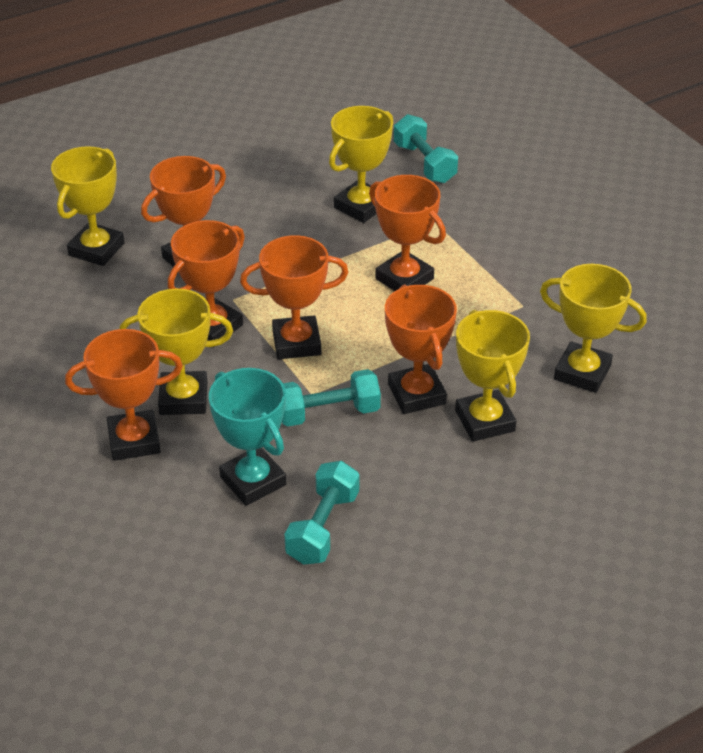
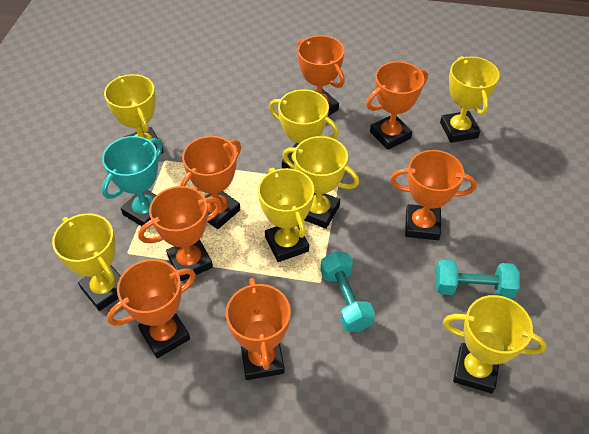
orange trophy: 6 -> 7
turquoise dumbbell: 3 -> 2
yellow trophy: 5 -> 7

